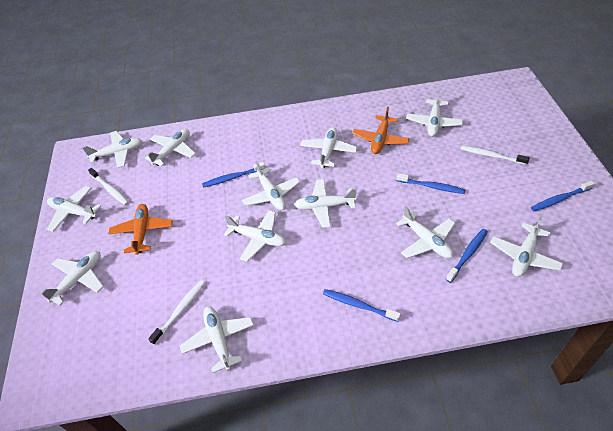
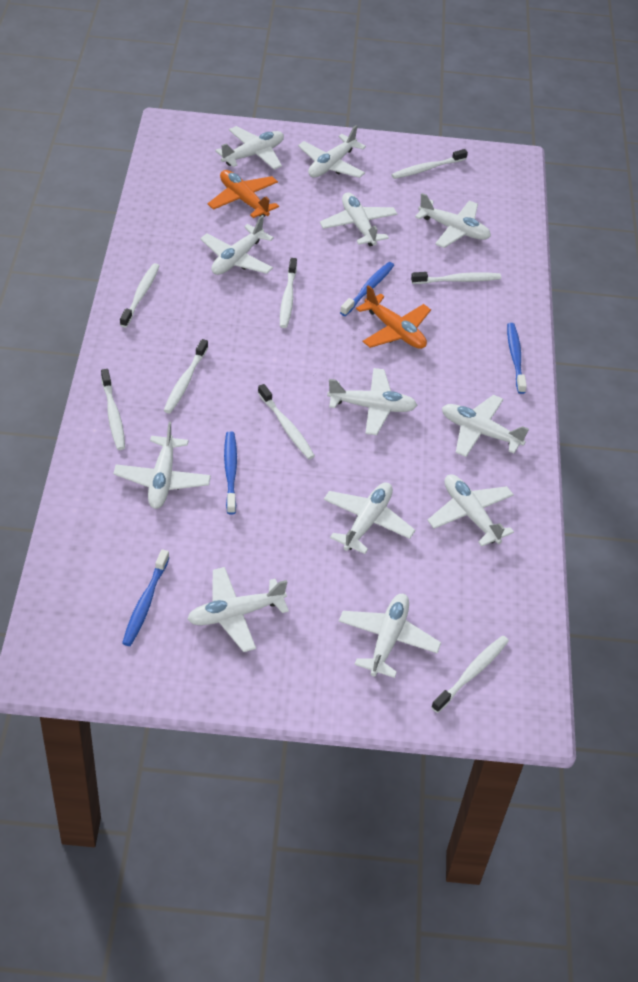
blue toothbrush: 5 -> 4
white toothbrush: 3 -> 8

